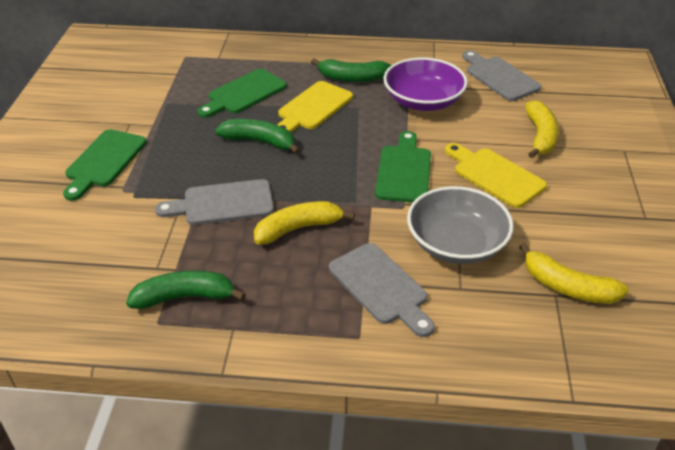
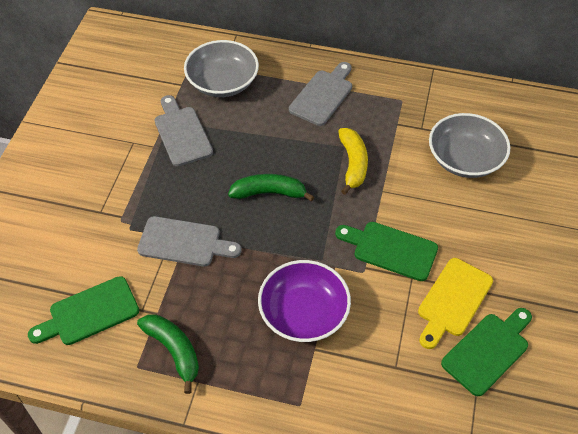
green banana: 3 -> 2
grey bowl: 1 -> 2
yellow banana: 3 -> 1
yellow cutting board: 2 -> 1

